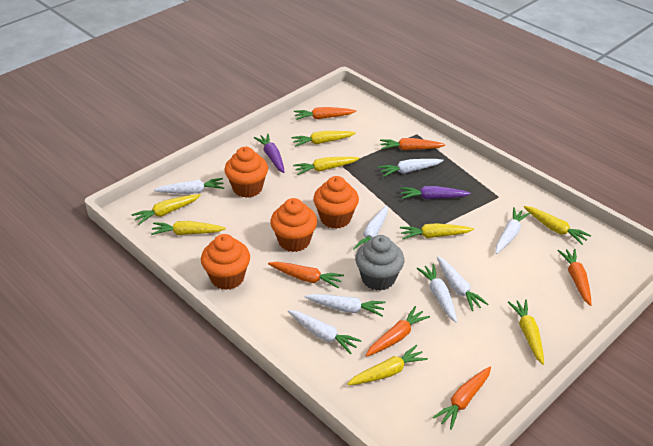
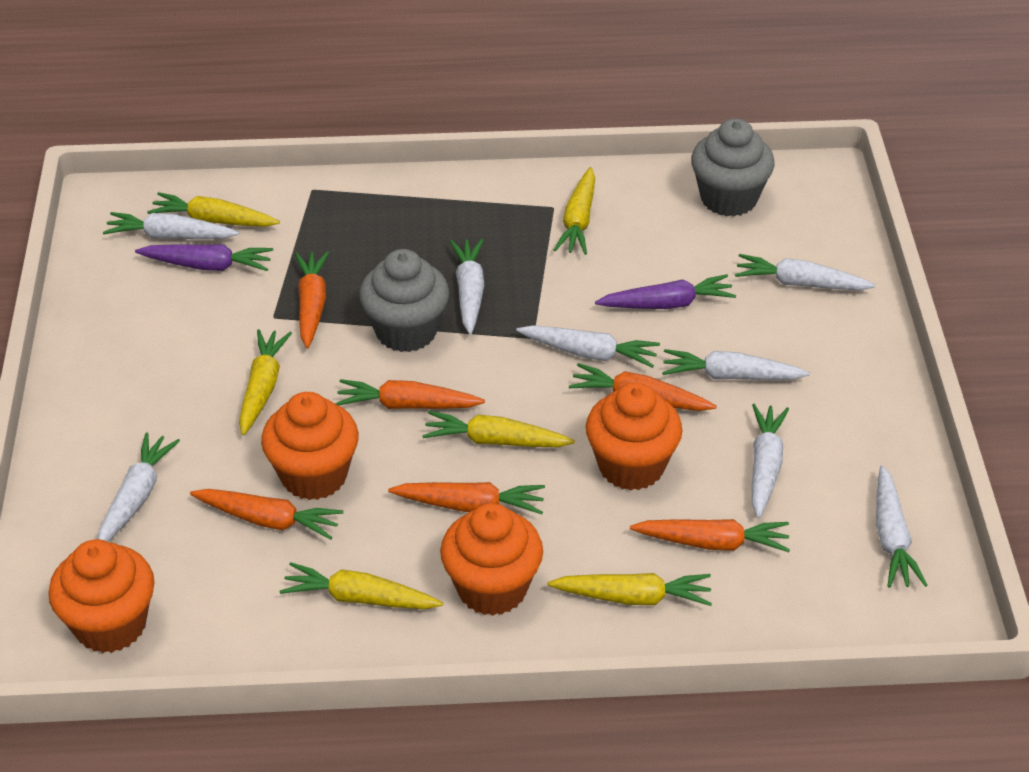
grey cupcake: 1 -> 2
yellow carrot: 8 -> 6

